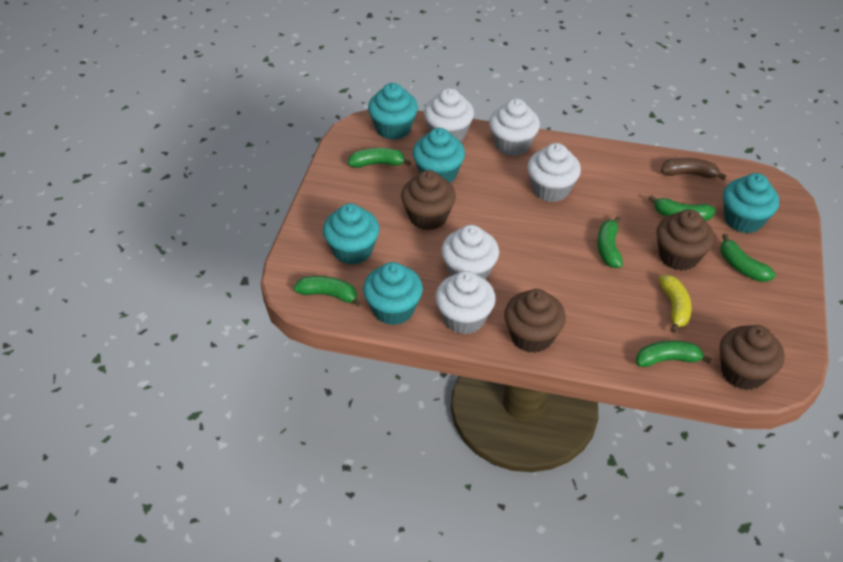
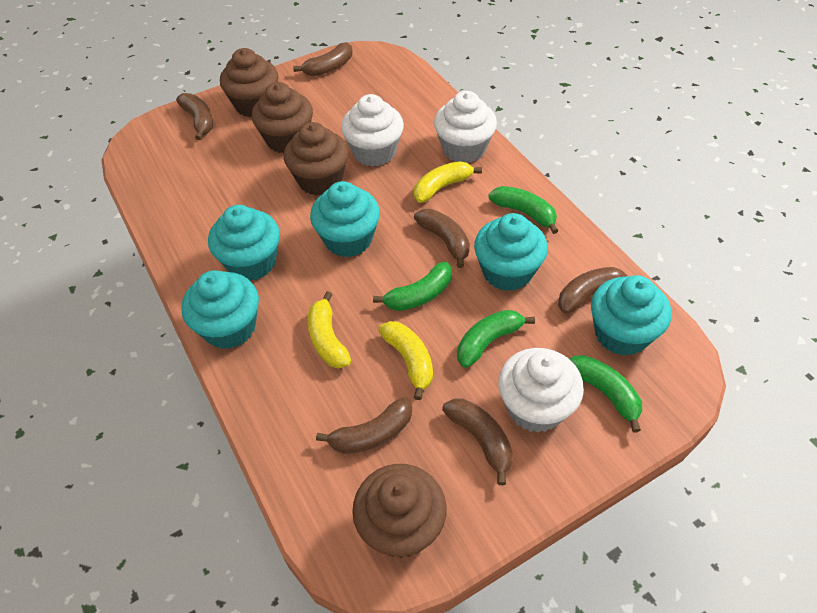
brown banana: 1 -> 6
green banana: 6 -> 4
white cupcake: 5 -> 3
yellow banana: 1 -> 3

